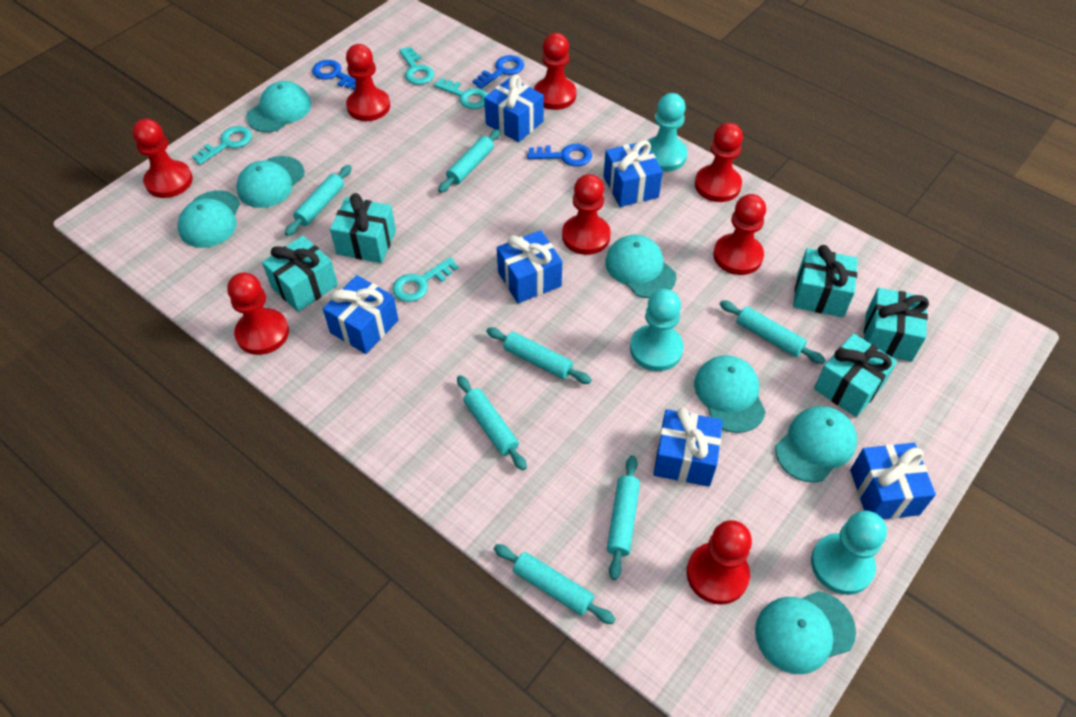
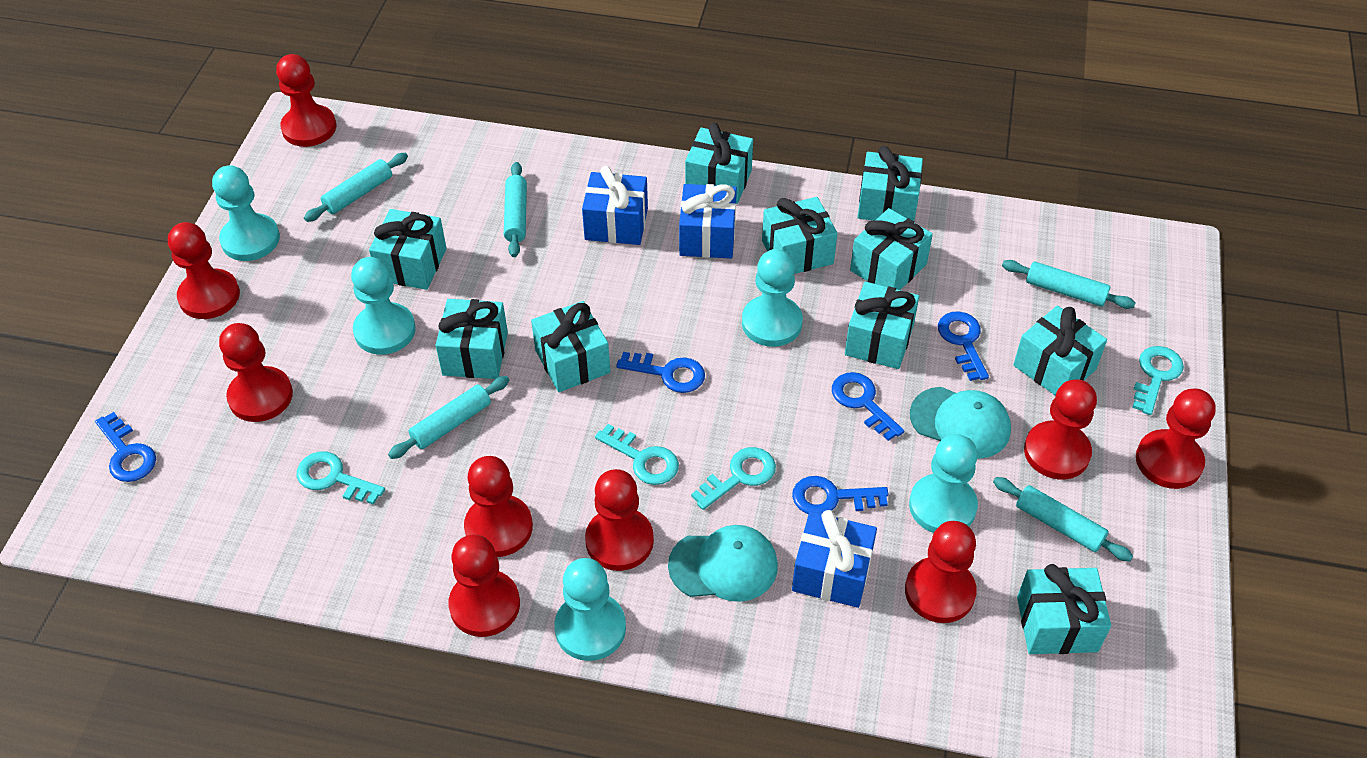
blue gift: 6 -> 3
blue key: 3 -> 5
red pawn: 8 -> 9
turquoise cap: 7 -> 2
turquoise gift: 5 -> 10
turquoise pawn: 3 -> 5
turquoise rolling pin: 7 -> 5

